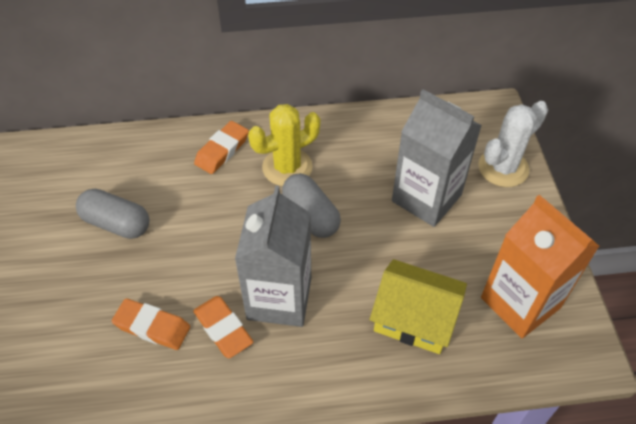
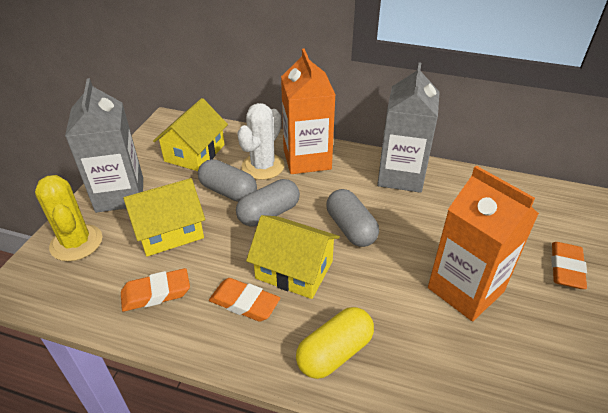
grey capsule: 2 -> 3
orange carton: 1 -> 2
yellow capsule: 0 -> 1
yellow house: 1 -> 3

